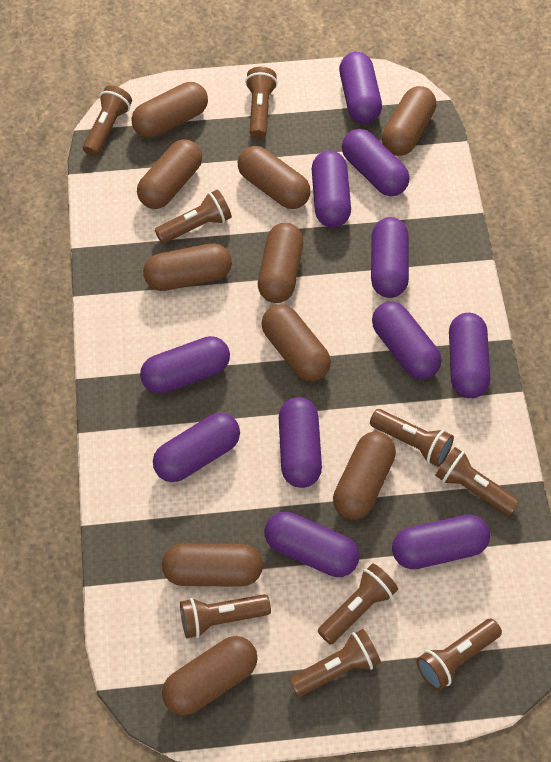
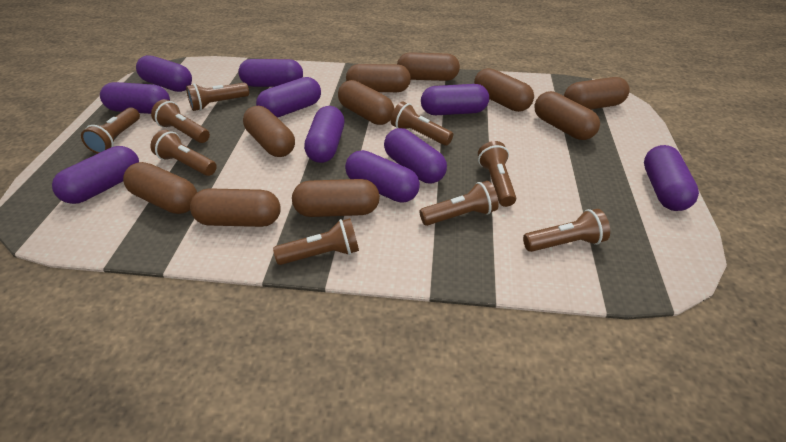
purple capsule: 11 -> 10

